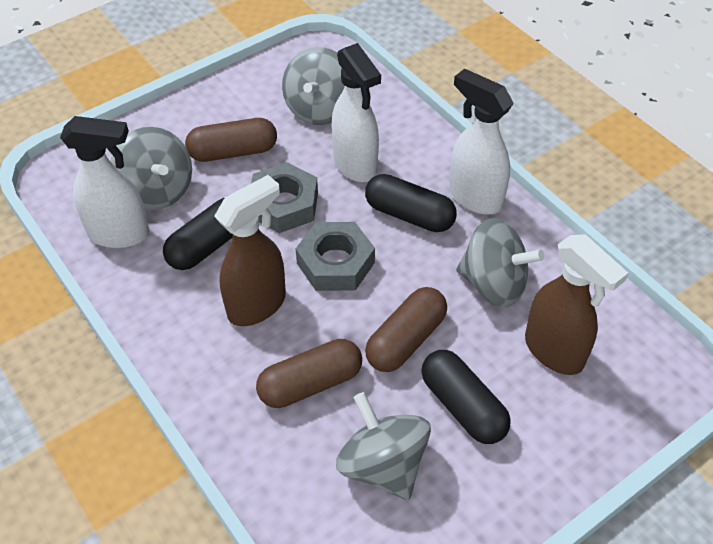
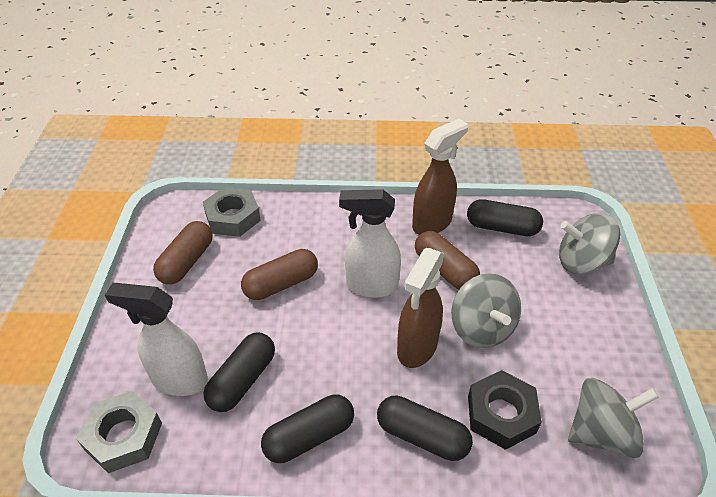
black capsule: 3 -> 4
black nut: 0 -> 1
grey spinning top: 4 -> 3
white spray bottle: 3 -> 2

